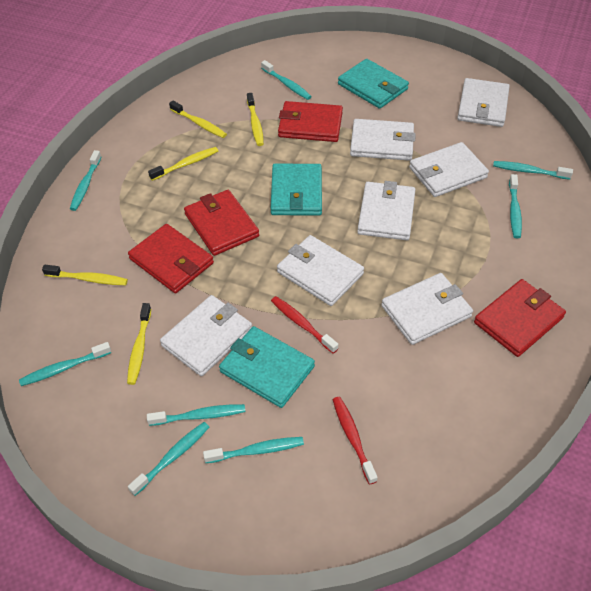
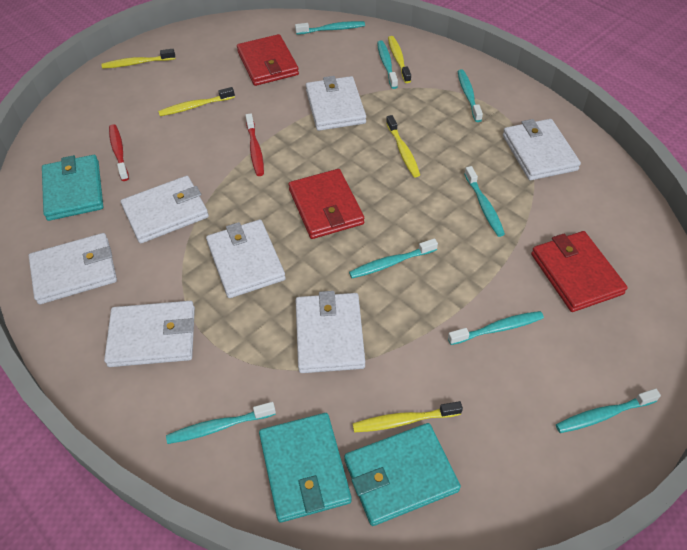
red wallet: 4 -> 3

